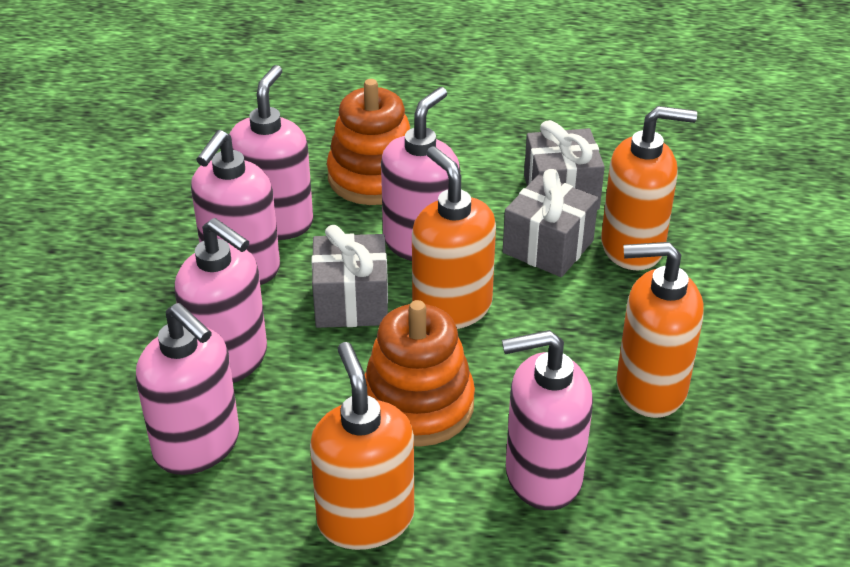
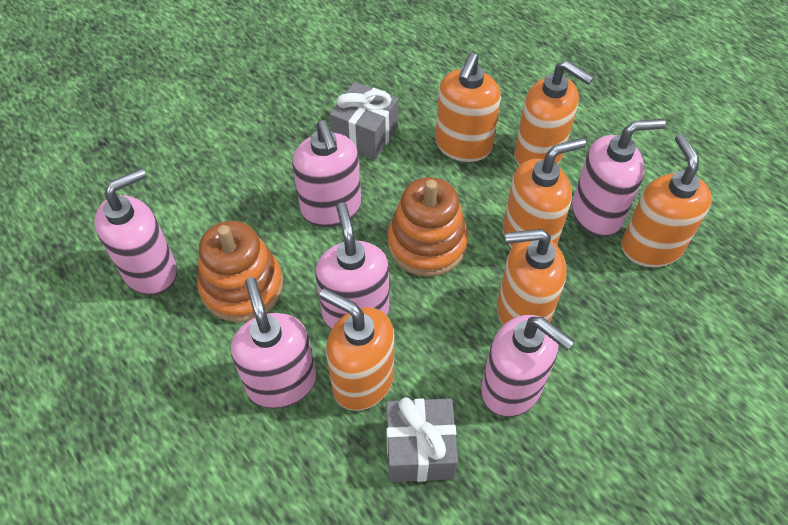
grey gift: 3 -> 2
orange soap dispenser: 4 -> 6

